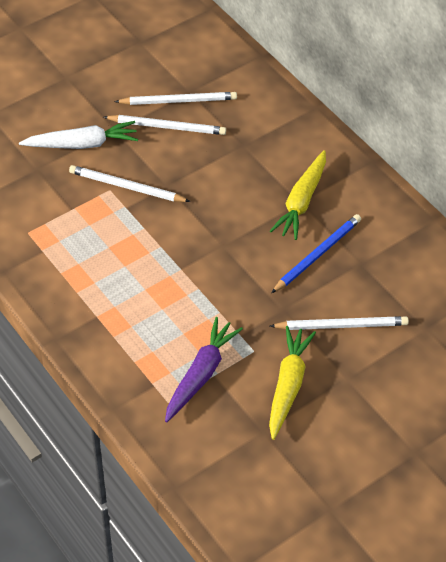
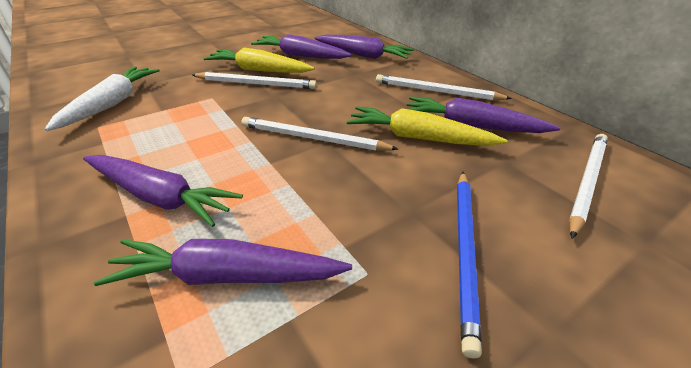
purple carrot: 1 -> 5

